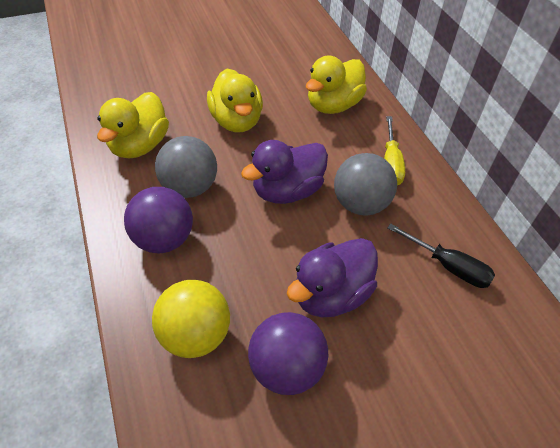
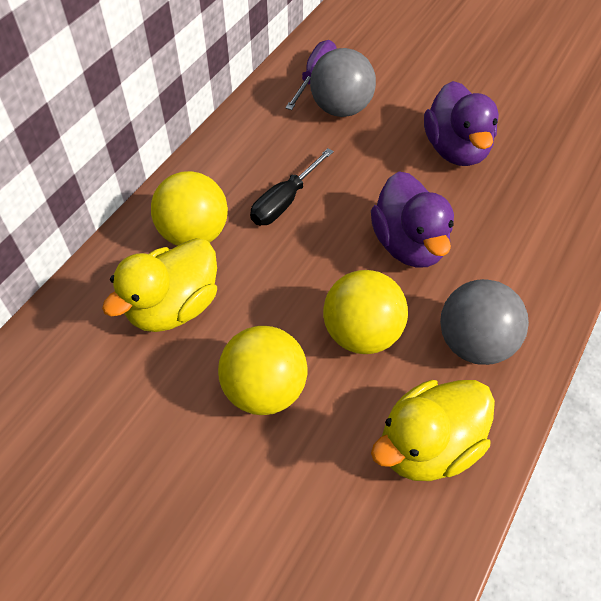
purple ball: 2 -> 0
purple screwdriver: 0 -> 1
yellow ball: 1 -> 3
yellow duck: 3 -> 2
yellow screwdriver: 1 -> 0

